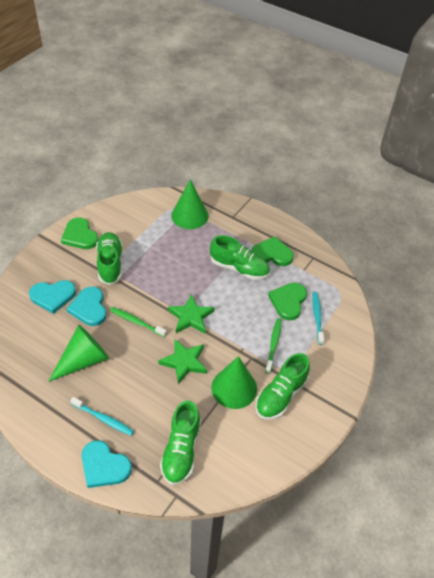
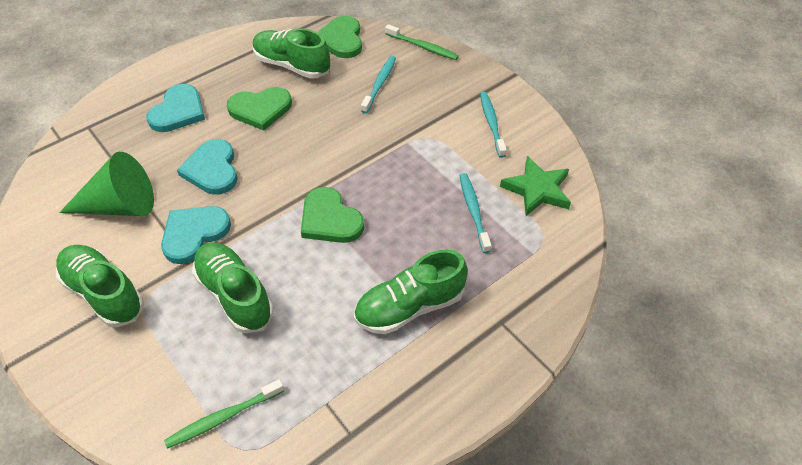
green cone: 3 -> 1
green star: 2 -> 1
turquoise toothbrush: 2 -> 3

